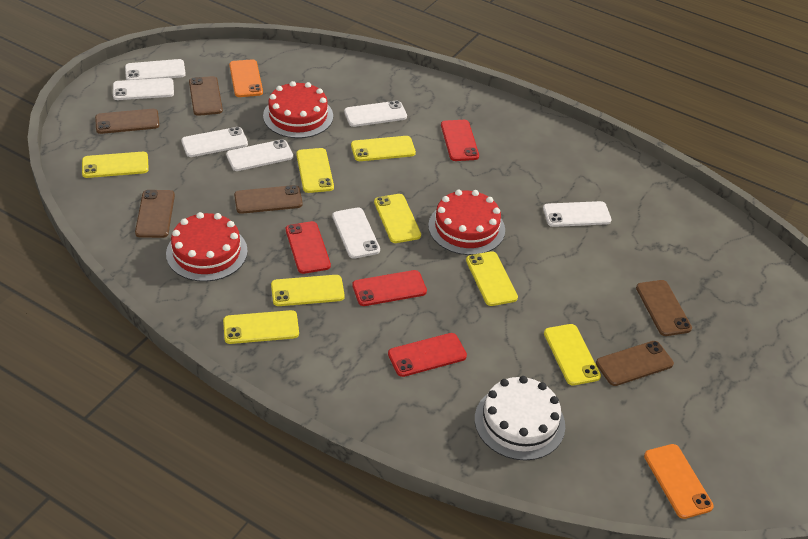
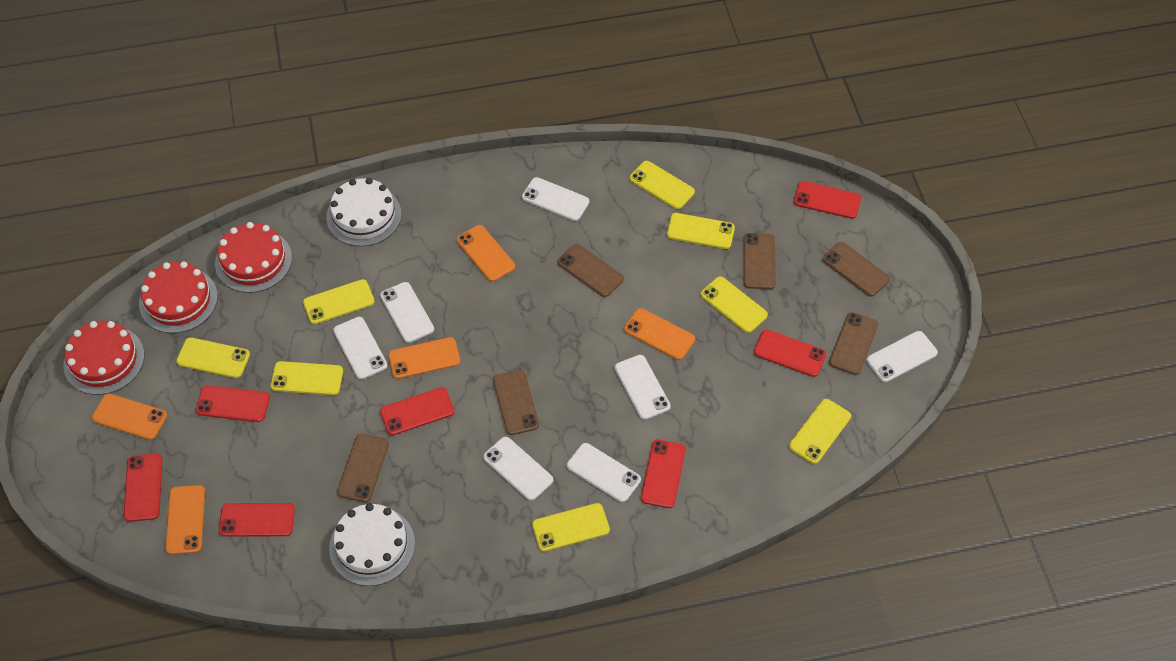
orange phone: 2 -> 5
red phone: 4 -> 7
white cake: 1 -> 2

